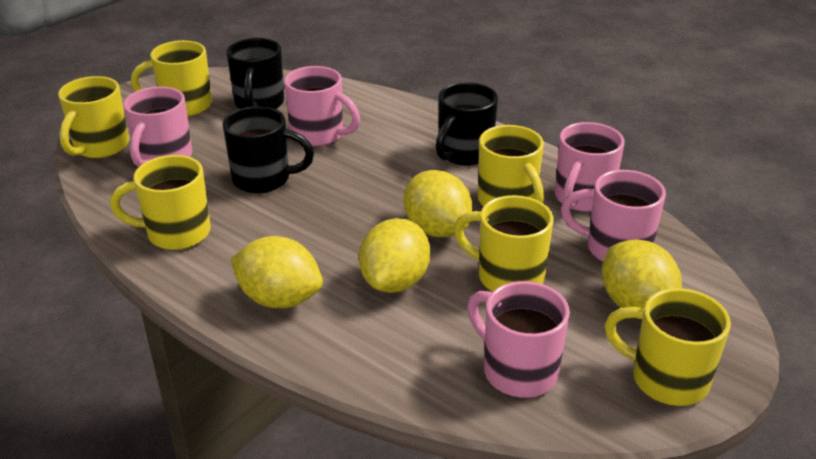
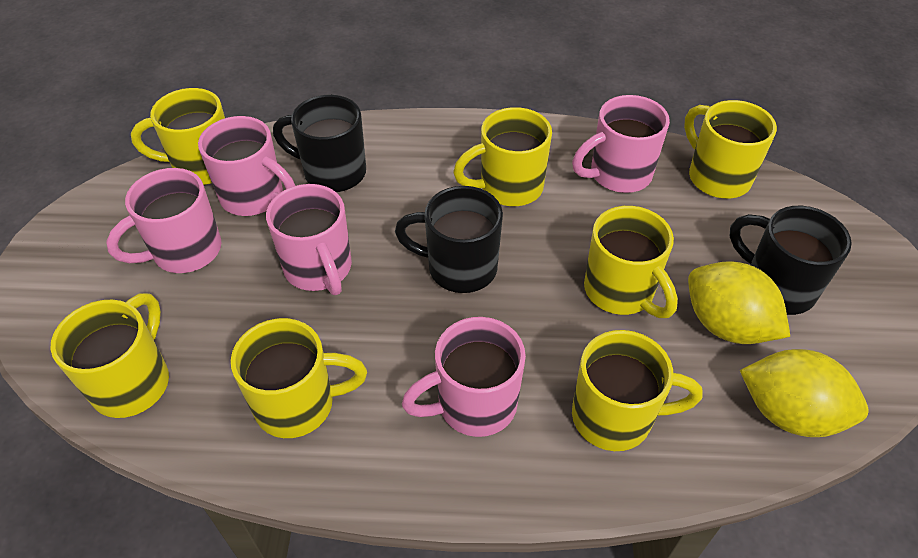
yellow lemon: 4 -> 2
yellow mug: 6 -> 7

